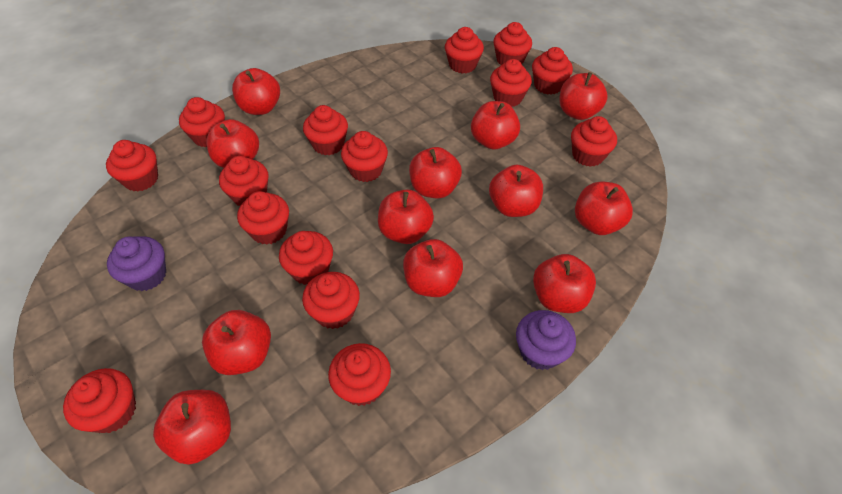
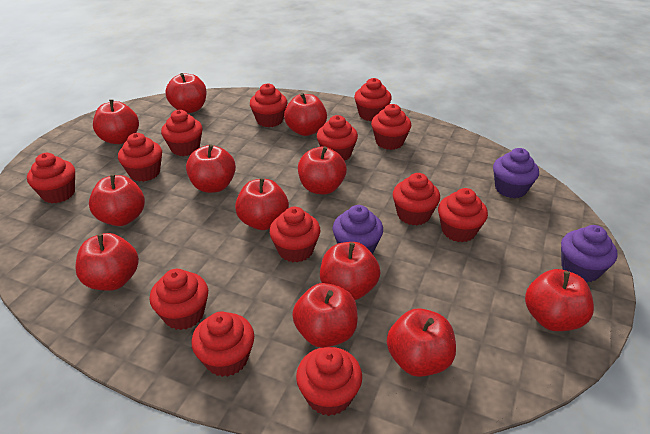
purple cupcake: 2 -> 3
red cupcake: 15 -> 13

